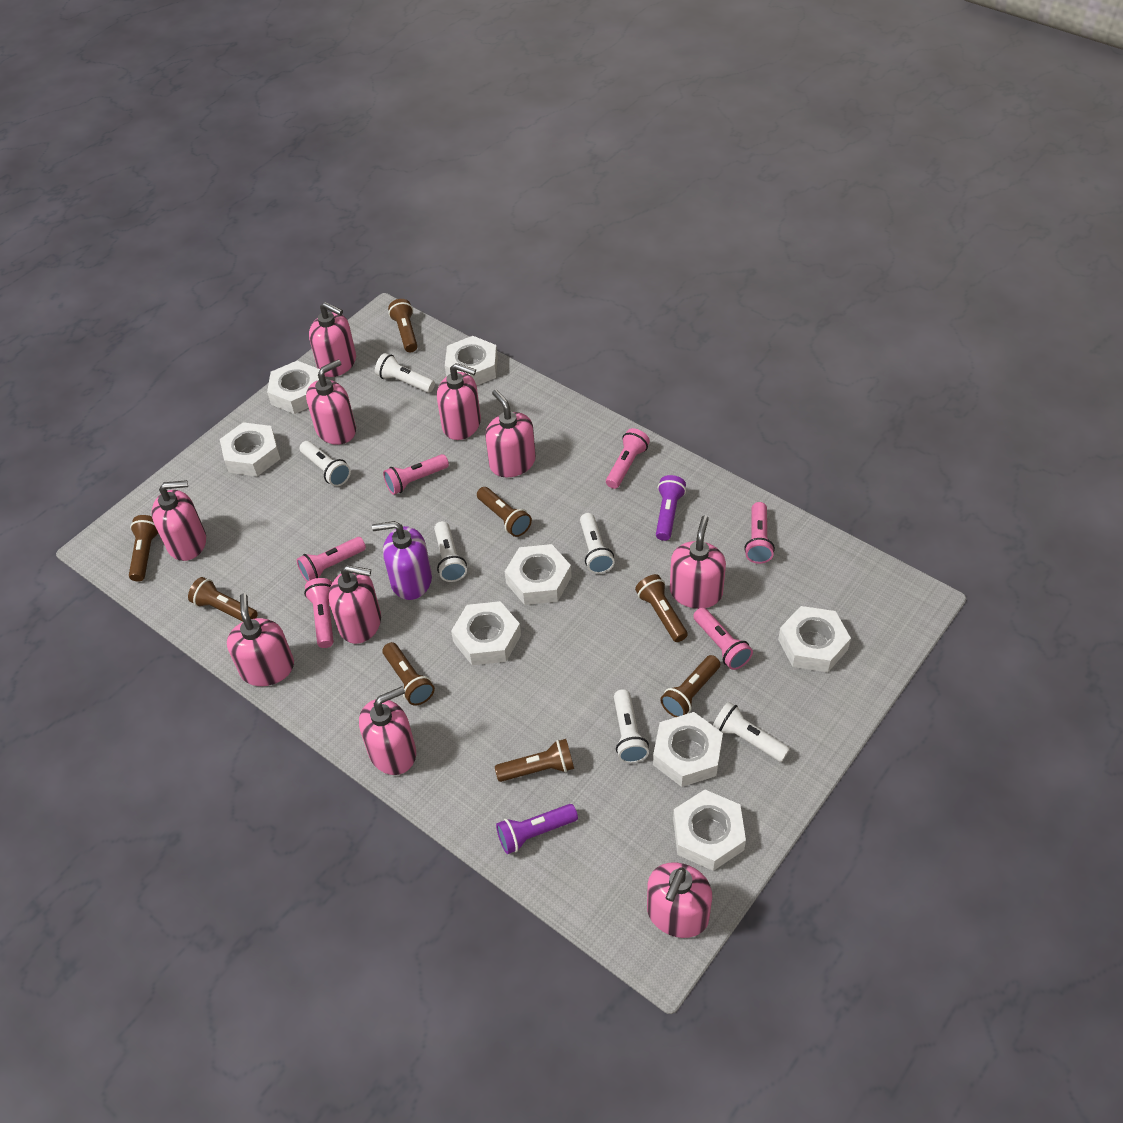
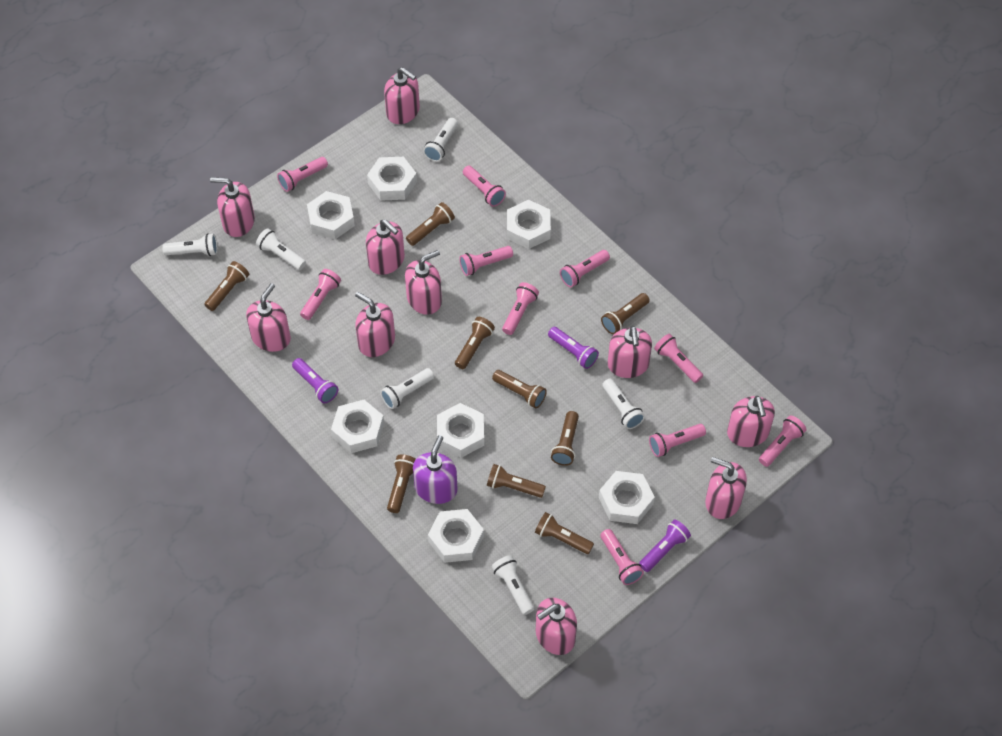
brown flashlight: 8 -> 9
pink flashlight: 6 -> 10
purple flashlight: 2 -> 3
white nut: 8 -> 7

